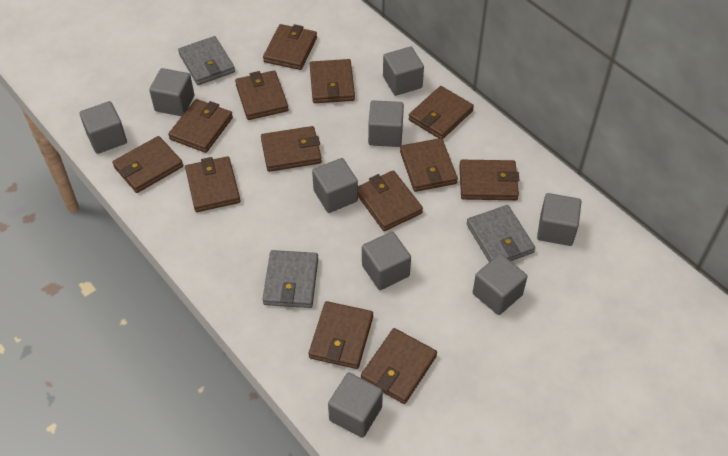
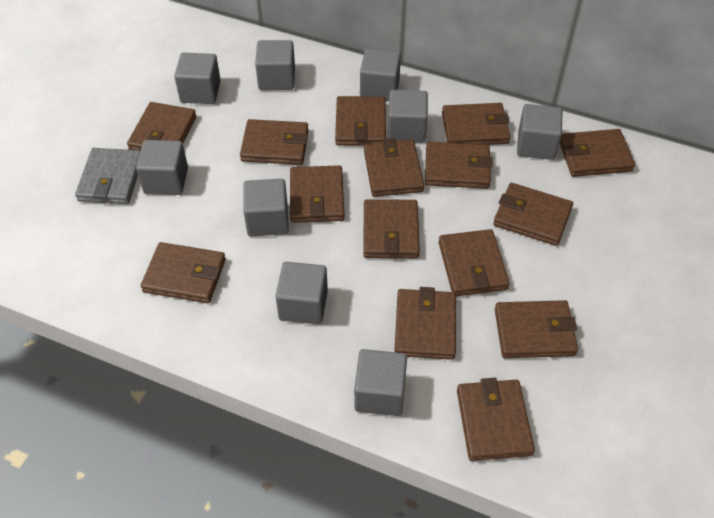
brown wallet: 13 -> 15
grey wallet: 3 -> 1

